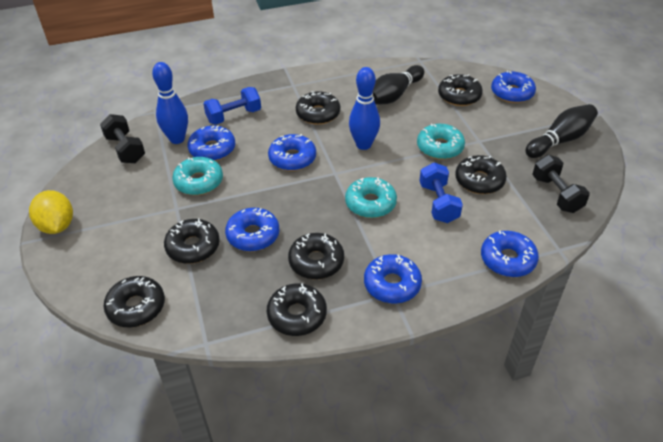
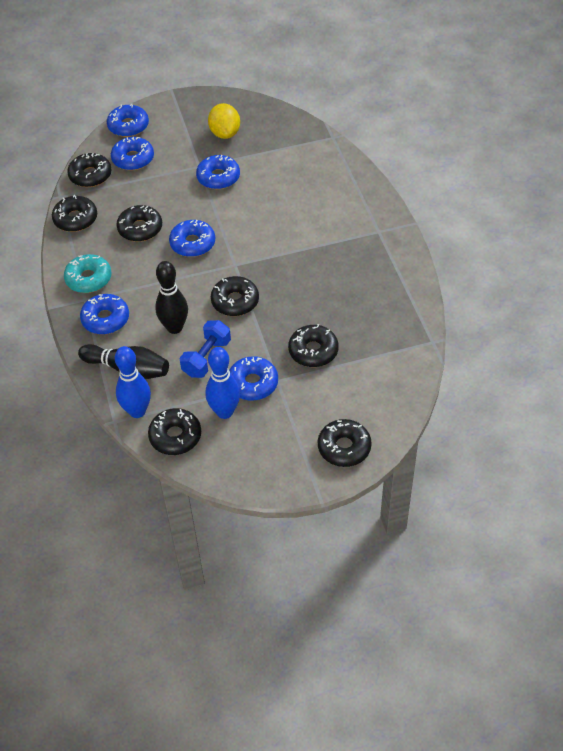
black dumbbell: 2 -> 0
blue dumbbell: 2 -> 1
turquoise donut: 3 -> 1

